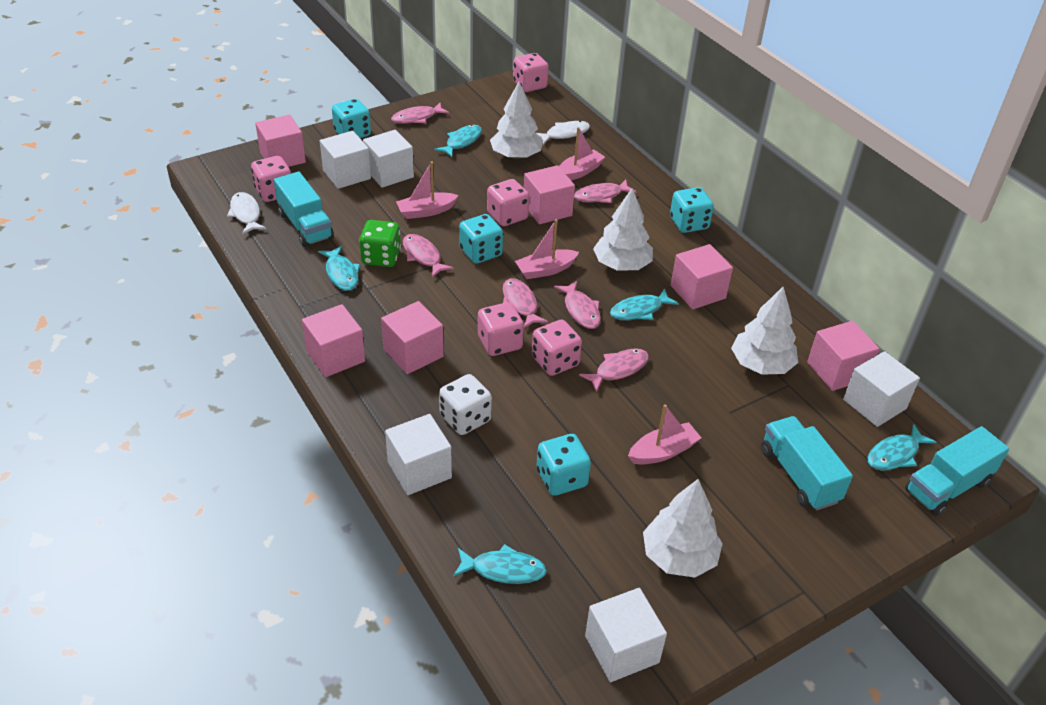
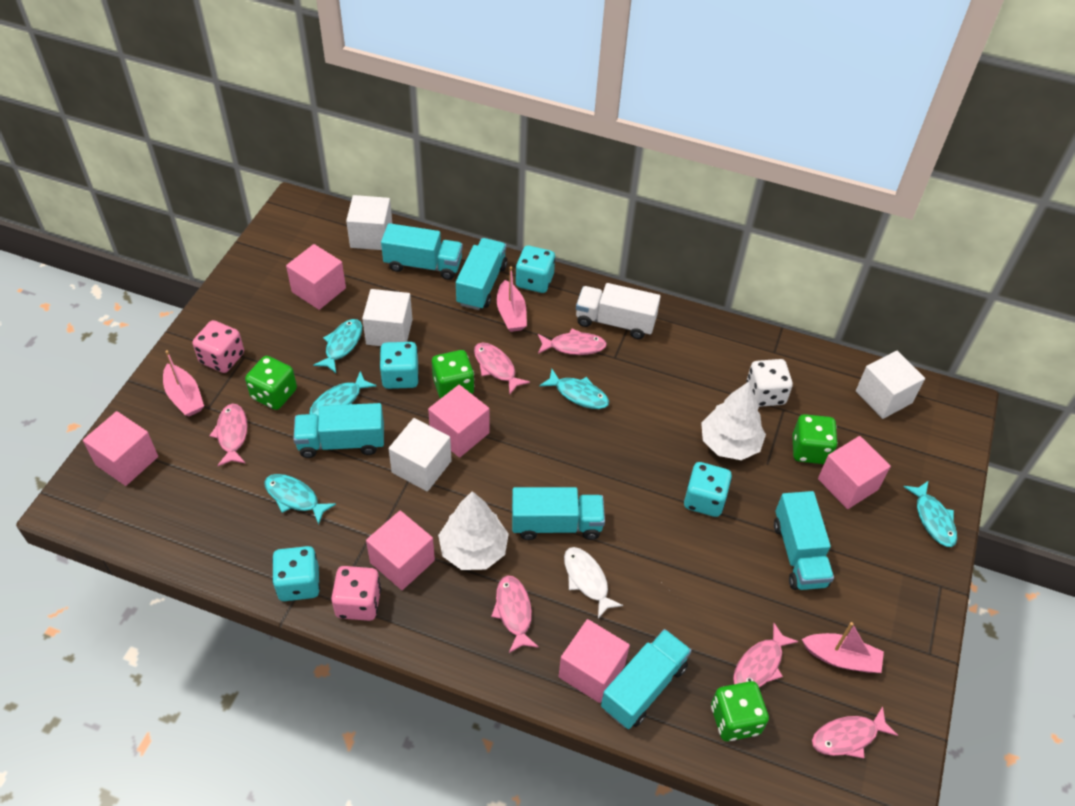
green dice: 1 -> 4
pink boat: 4 -> 3
pink dice: 5 -> 2
turquoise truck: 3 -> 6
white cube: 5 -> 4
white fish: 2 -> 1
white tree: 4 -> 2
white truck: 0 -> 1

